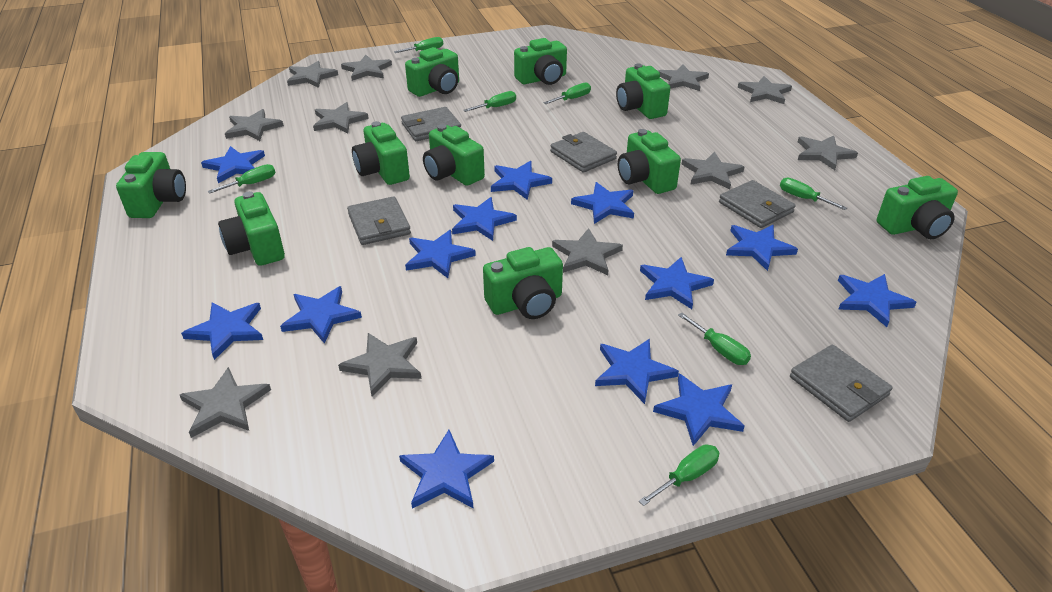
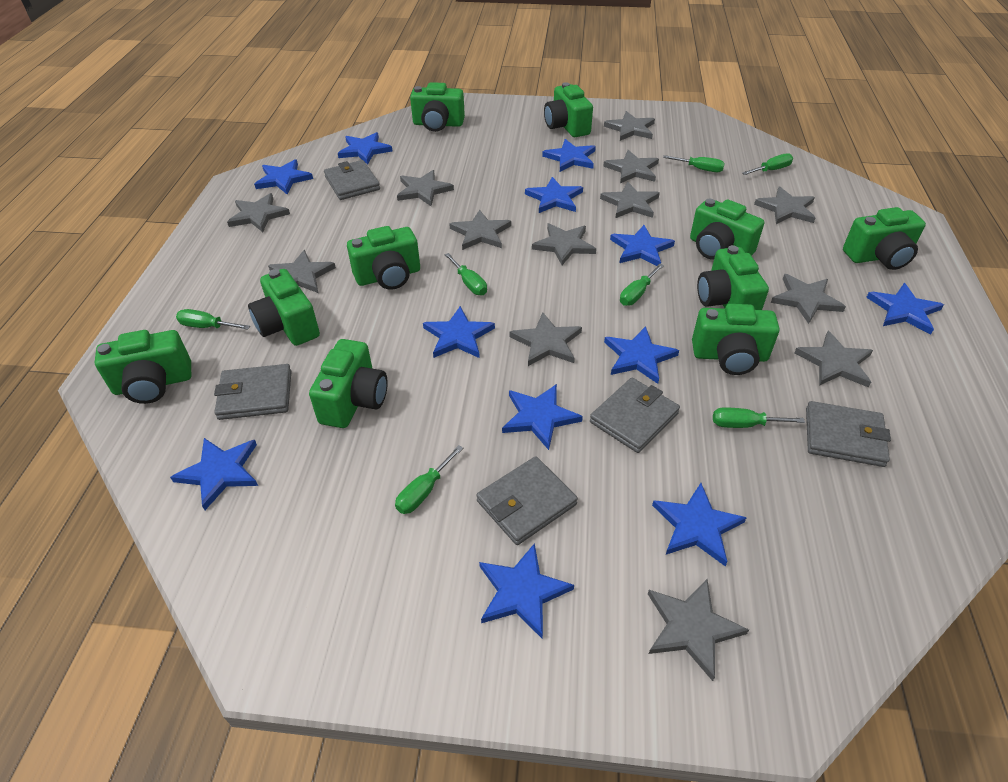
blue star: 13 -> 12
grey star: 11 -> 13

